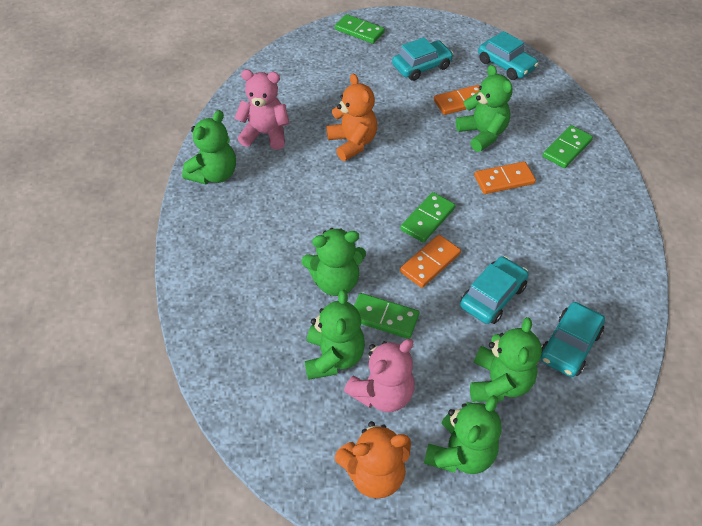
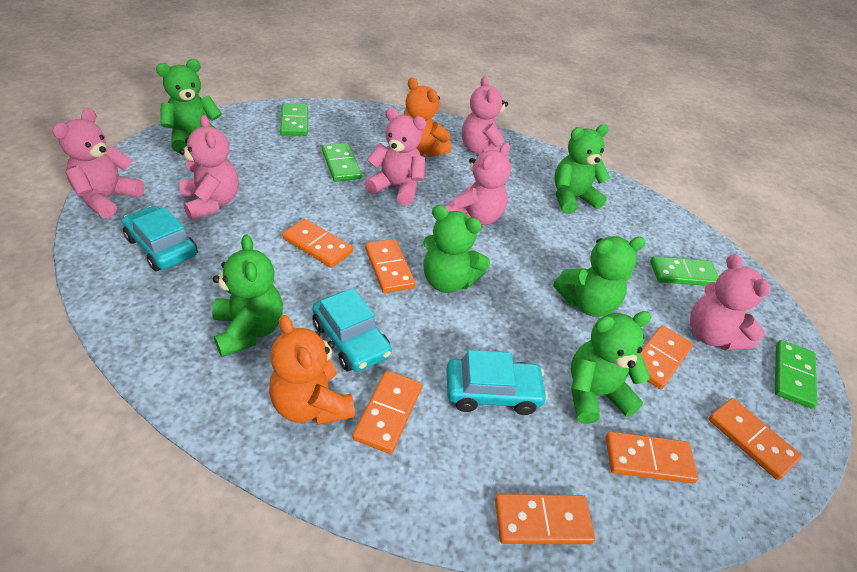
orange domino: 3 -> 7
pink teddy bear: 2 -> 6
turquoise car: 4 -> 3

